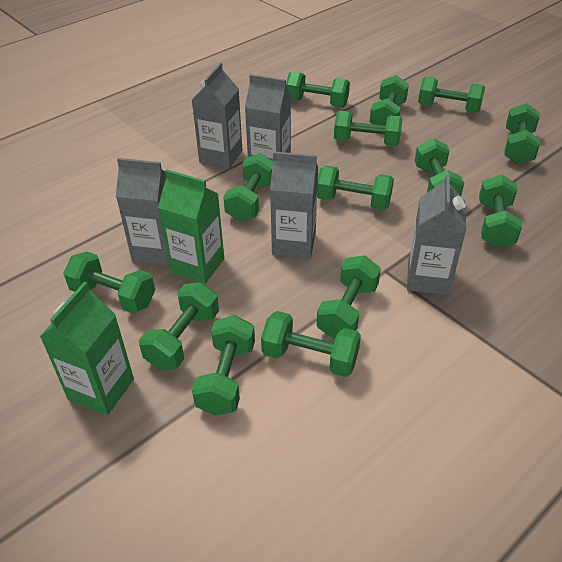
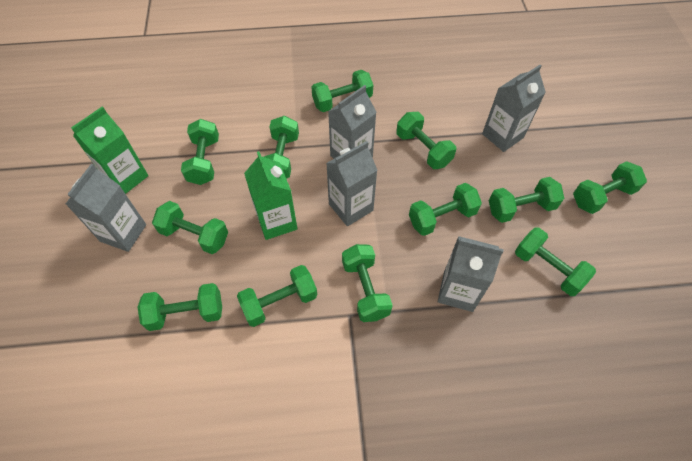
green dumbbell: 14 -> 12

